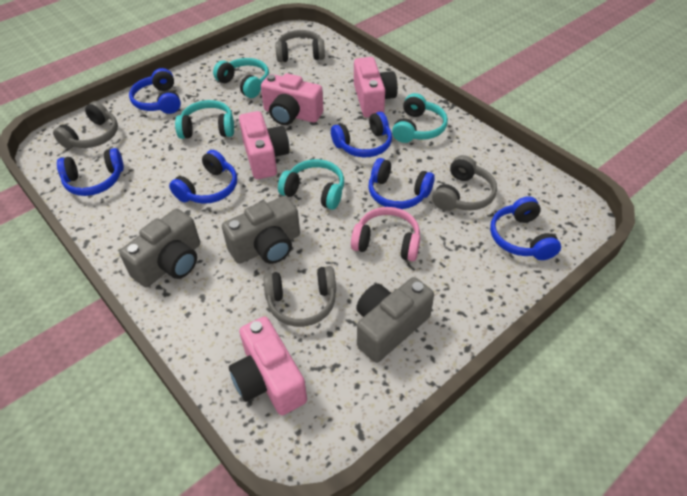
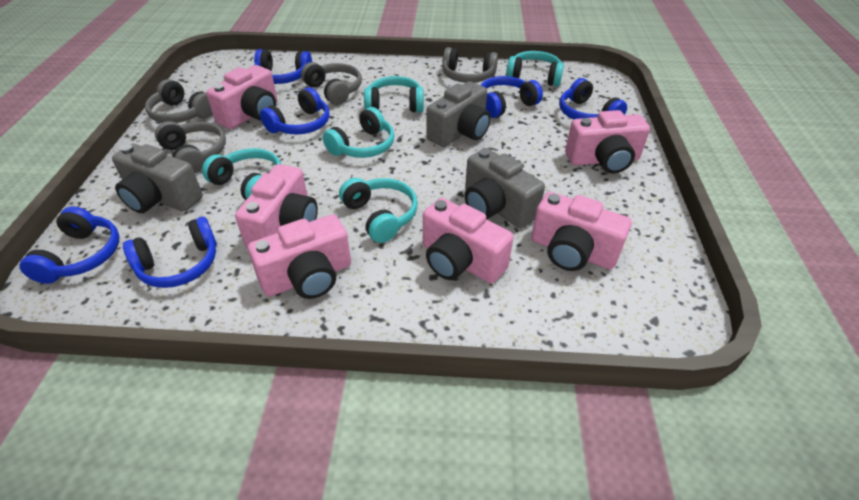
pink camera: 4 -> 6
pink headphones: 1 -> 0
turquoise headphones: 4 -> 5

